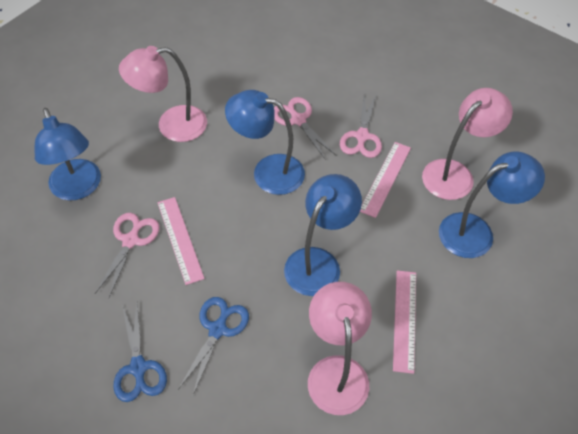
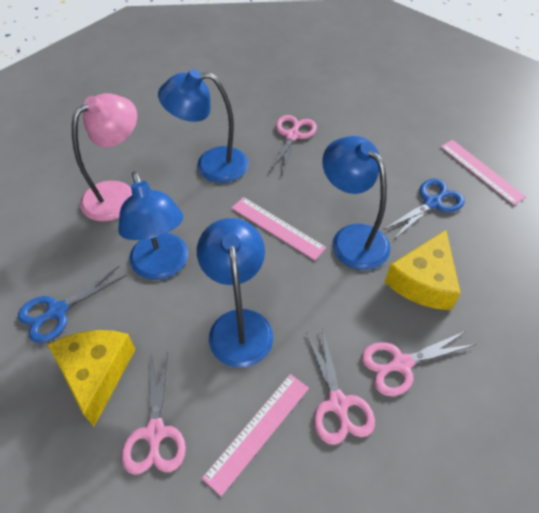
pink lamp: 3 -> 1
pink scissors: 3 -> 4
yellow cheese: 0 -> 2

